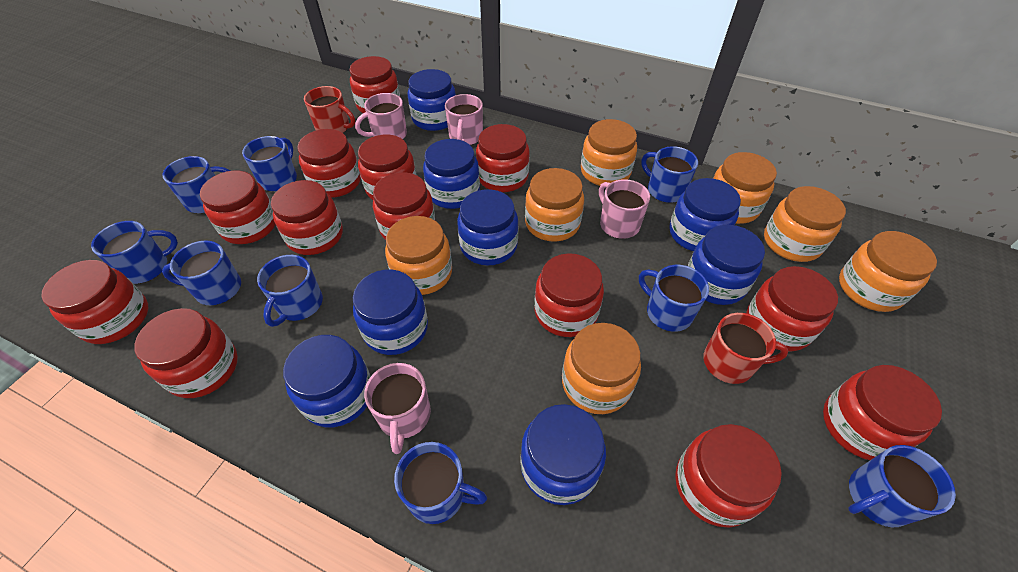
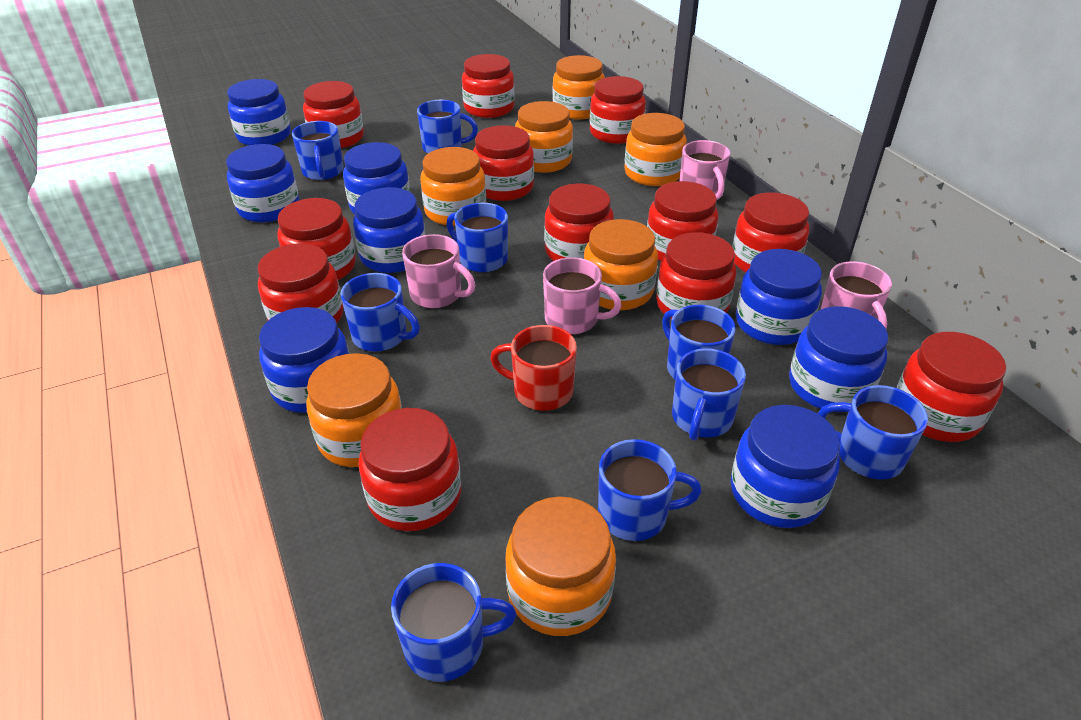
red jar: 13 -> 12
red mug: 2 -> 1

